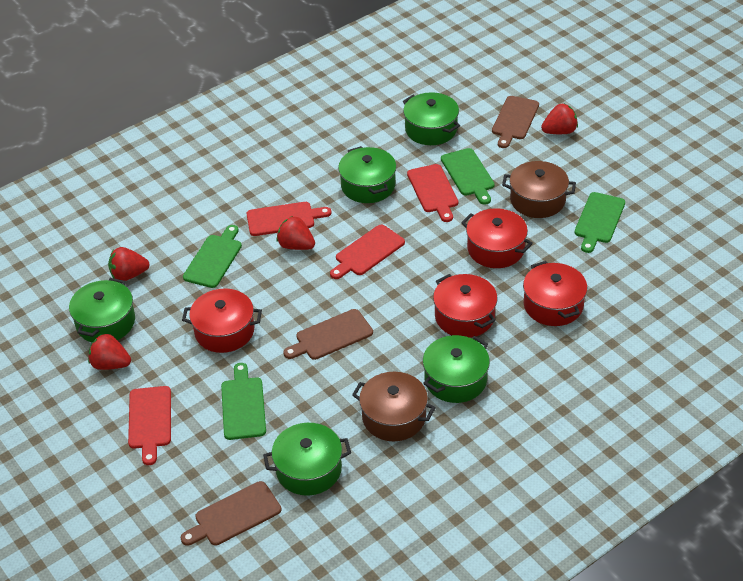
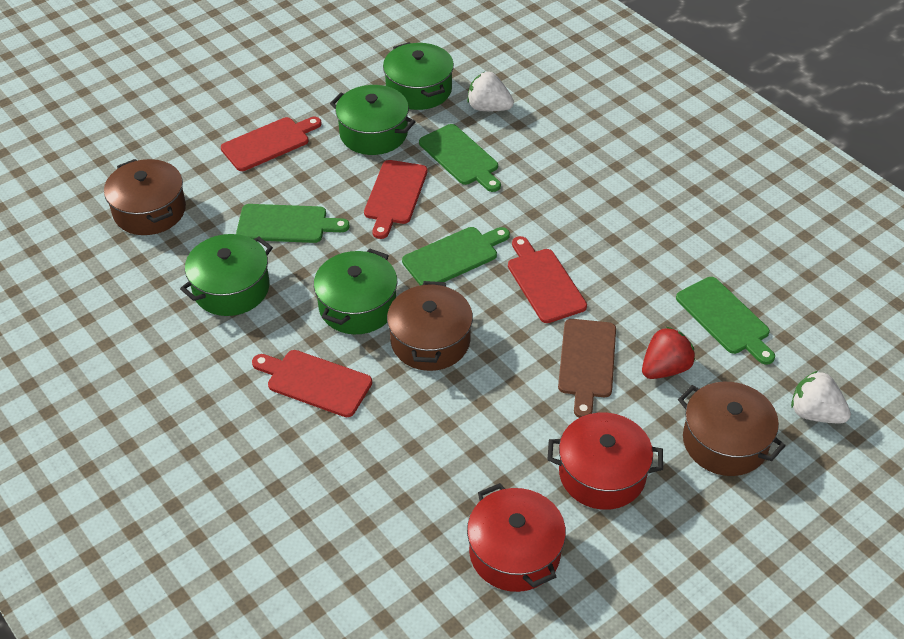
brown cutting board: 3 -> 1
brown pot: 2 -> 3
green pot: 5 -> 4
red pot: 4 -> 2
red strawberry: 4 -> 1
white strawberry: 0 -> 2

